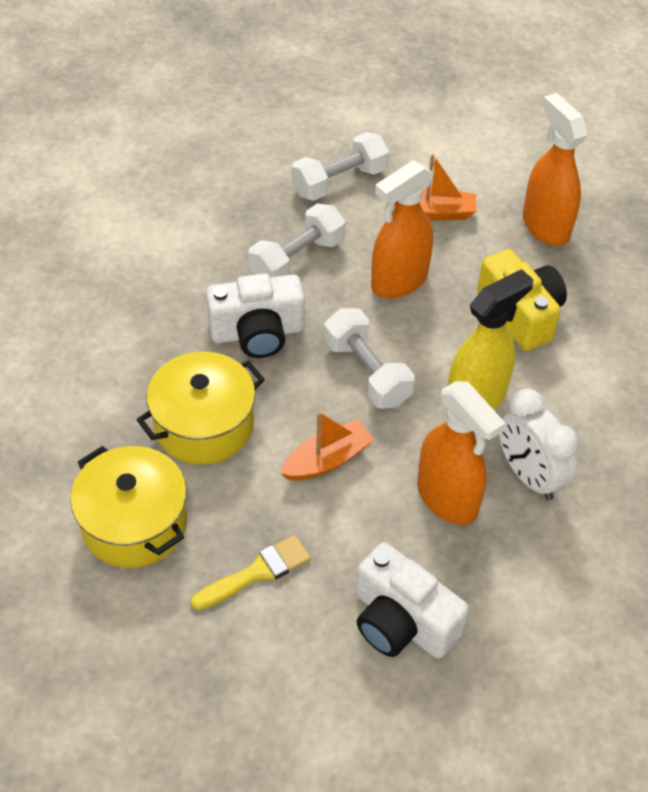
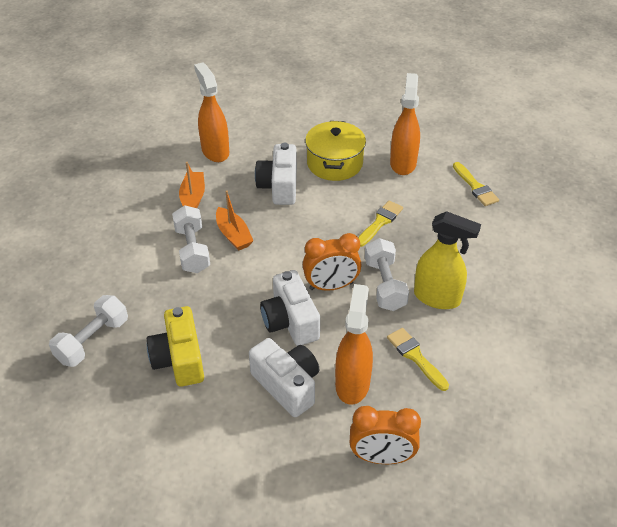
orange clock: 0 -> 2
white camera: 2 -> 3
white clock: 1 -> 0
yellow brush: 1 -> 3
yellow pot: 2 -> 1

